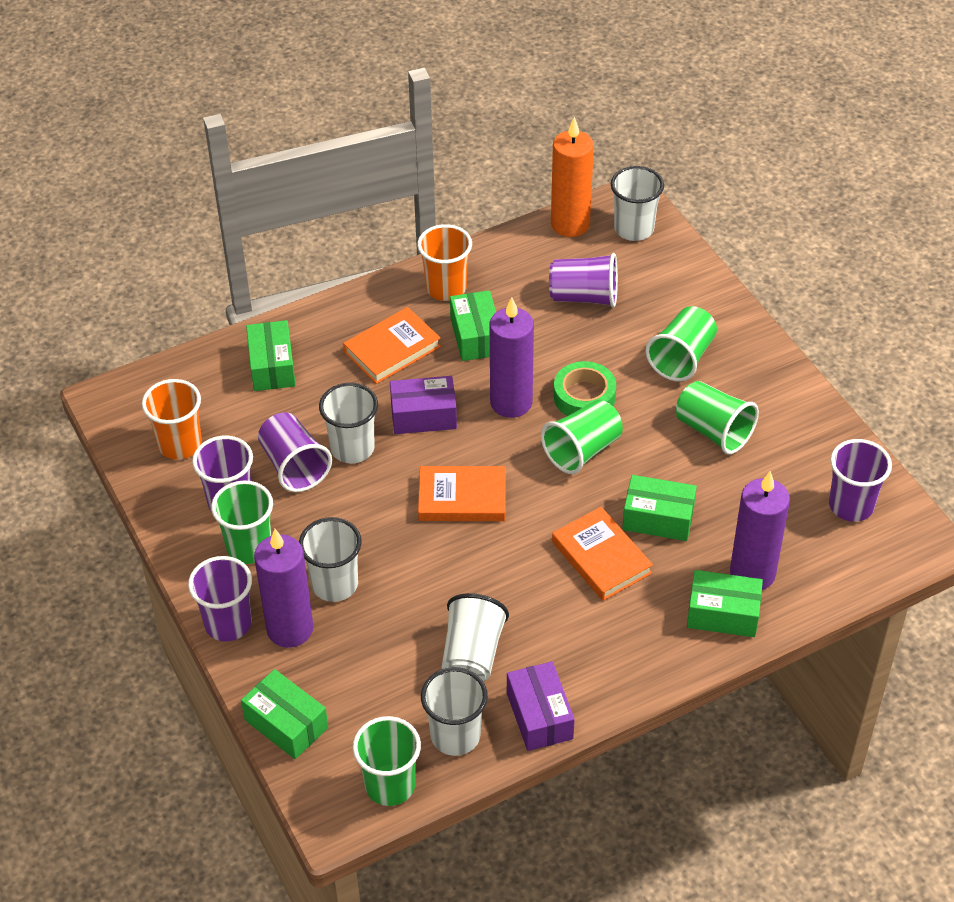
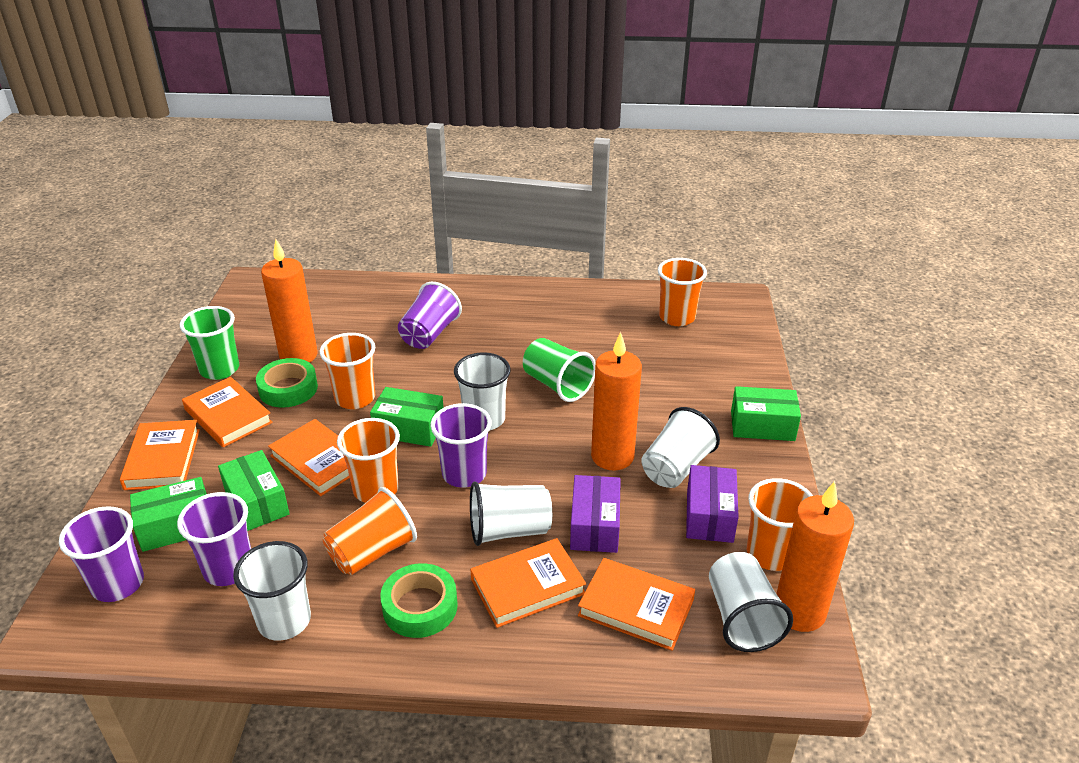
green box: 5 -> 4
green cup: 5 -> 2
green tape: 1 -> 2
orange book: 3 -> 5
orange candle: 1 -> 3
orange cup: 2 -> 5
purple candle: 3 -> 0
purple cup: 5 -> 4

